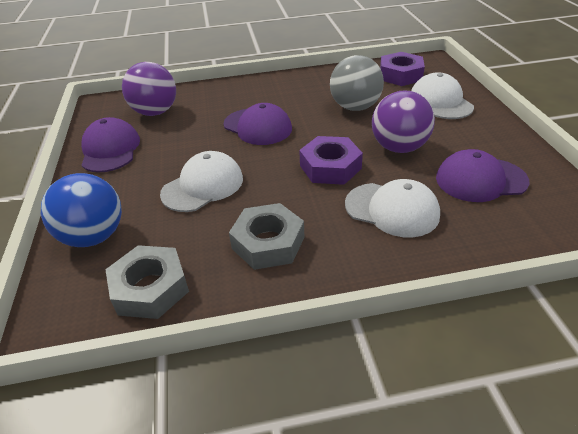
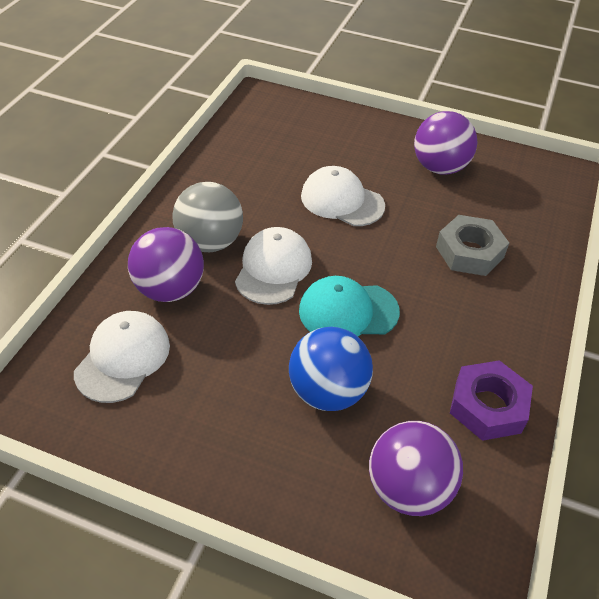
grey nut: 2 -> 1
purple ball: 2 -> 3
purple cap: 3 -> 0
purple nut: 2 -> 1
turquoise cap: 0 -> 1

